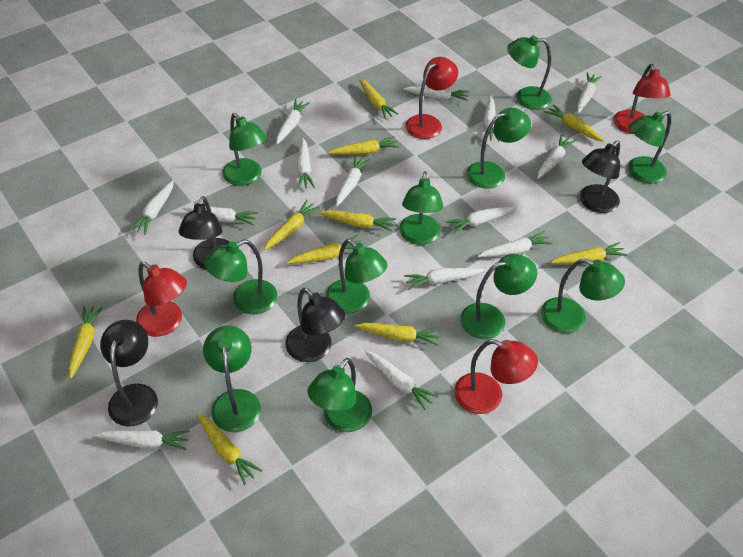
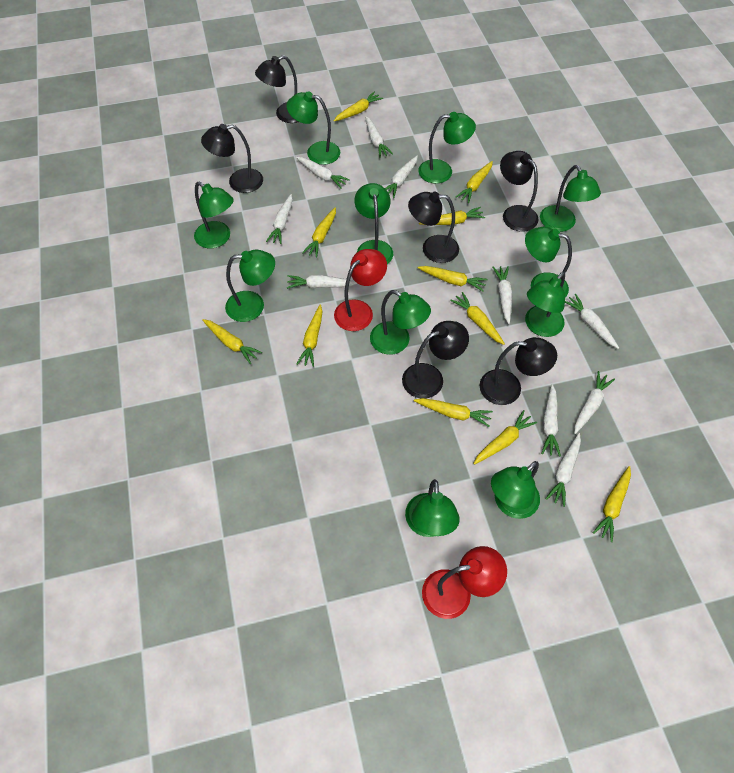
black lamp: 4 -> 6
red lamp: 4 -> 2
white carrot: 14 -> 10
yellow carrot: 10 -> 11

